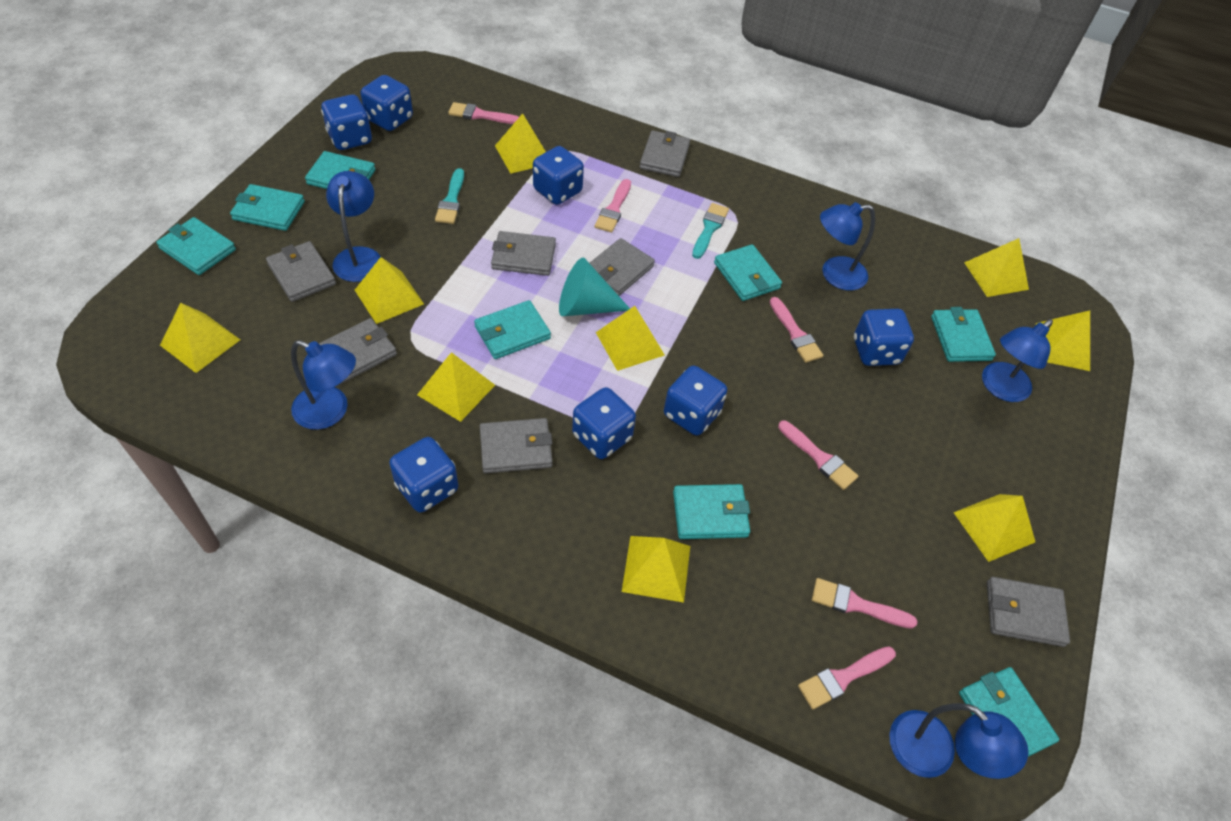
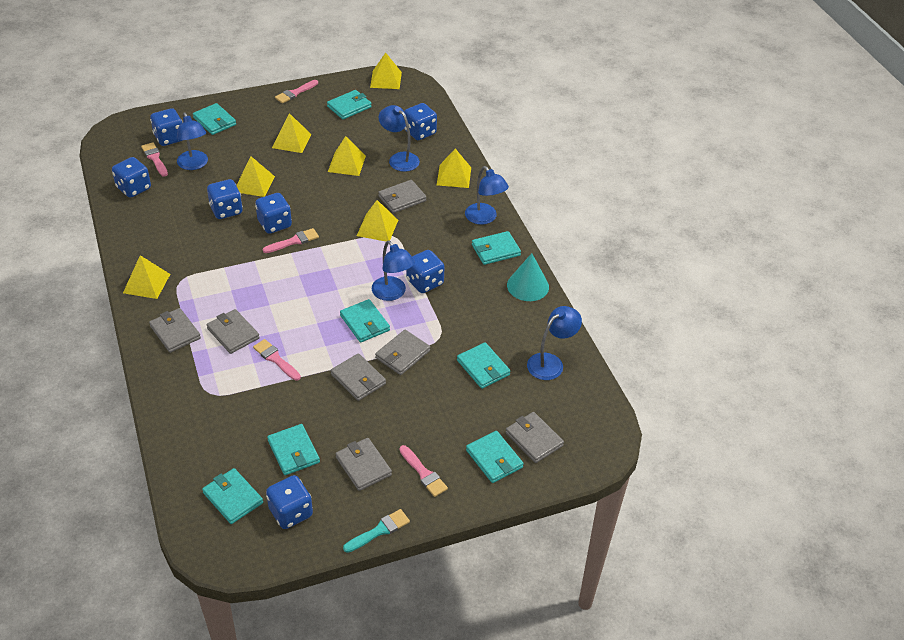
pink brush: 6 -> 5
turquoise brush: 2 -> 1
yellow pyramid: 9 -> 7

